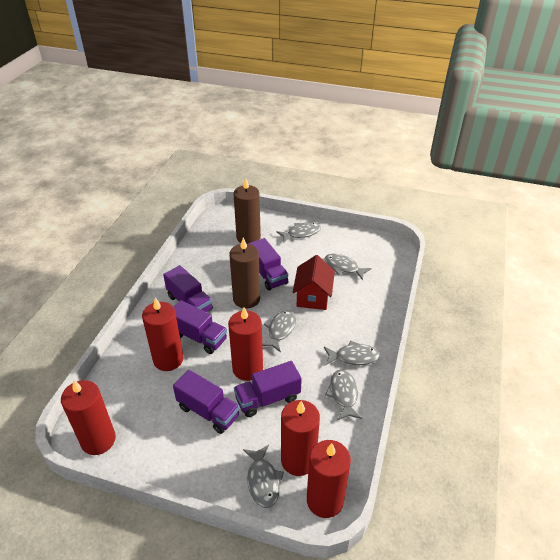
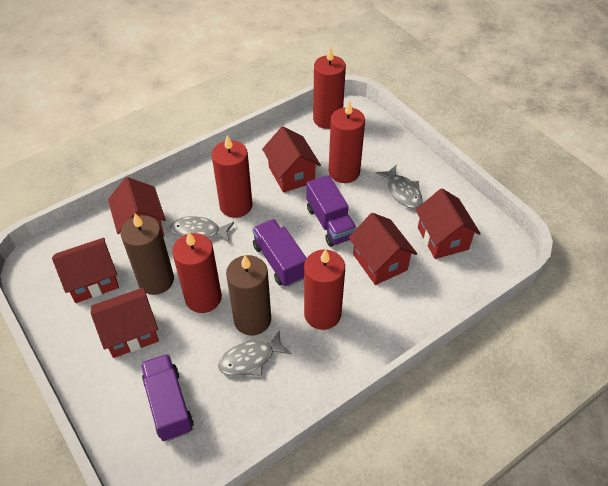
grey fish: 6 -> 3
purple truck: 5 -> 3
red house: 1 -> 6

